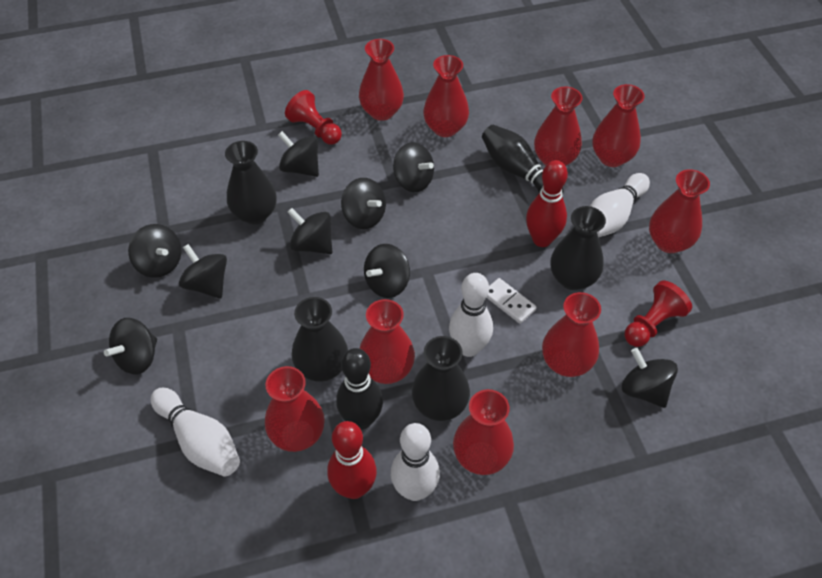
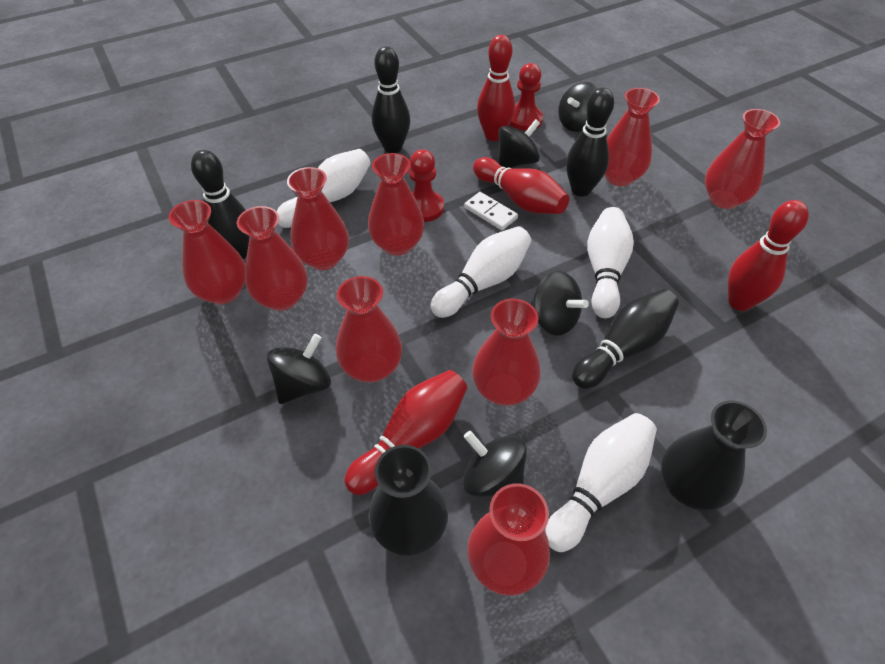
black bowling pin: 2 -> 4
black spinning top: 9 -> 5
black vase: 4 -> 2
red bowling pin: 2 -> 4

